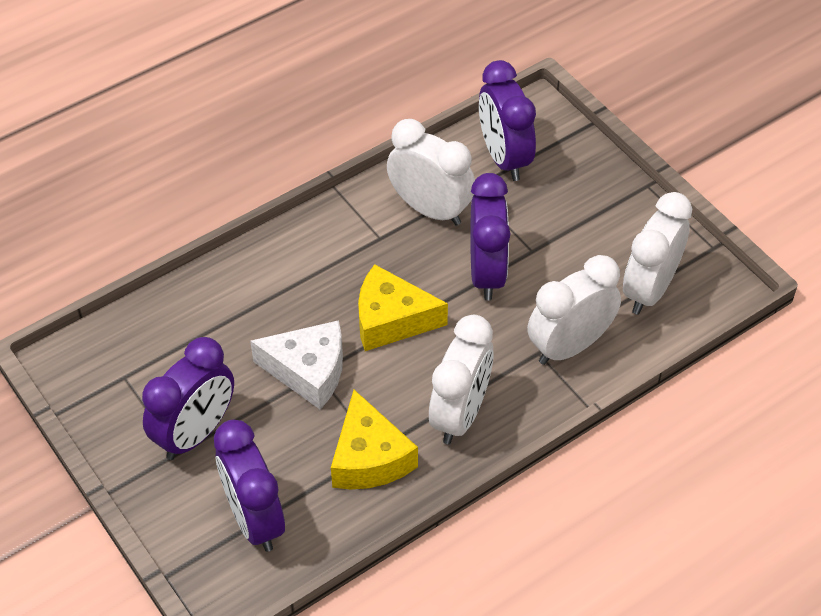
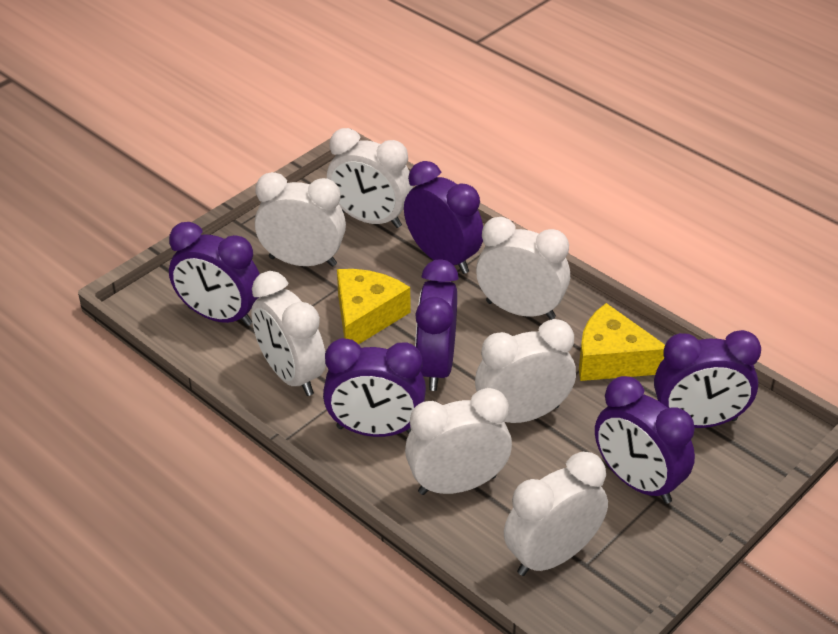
purple clock: 4 -> 6
white cheese: 1 -> 0
white clock: 4 -> 7

